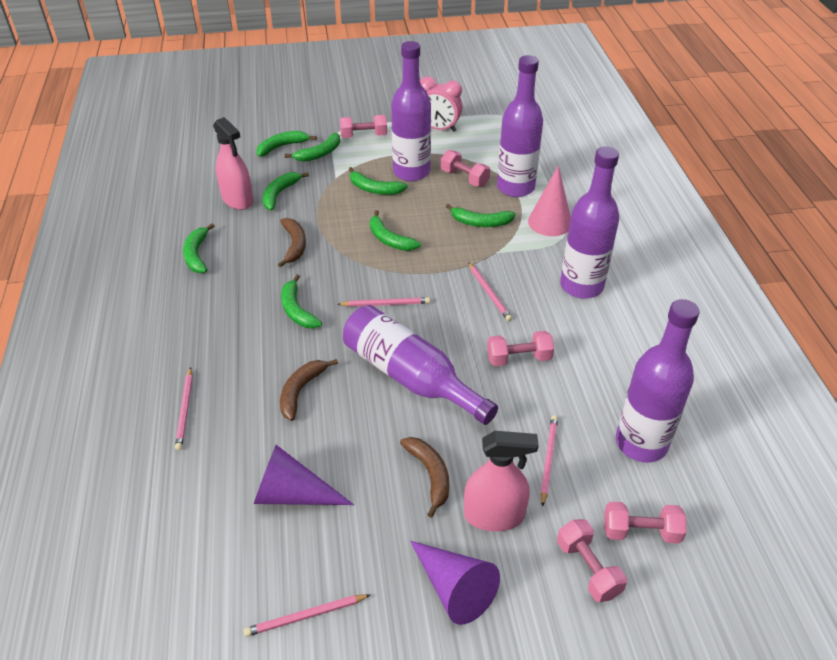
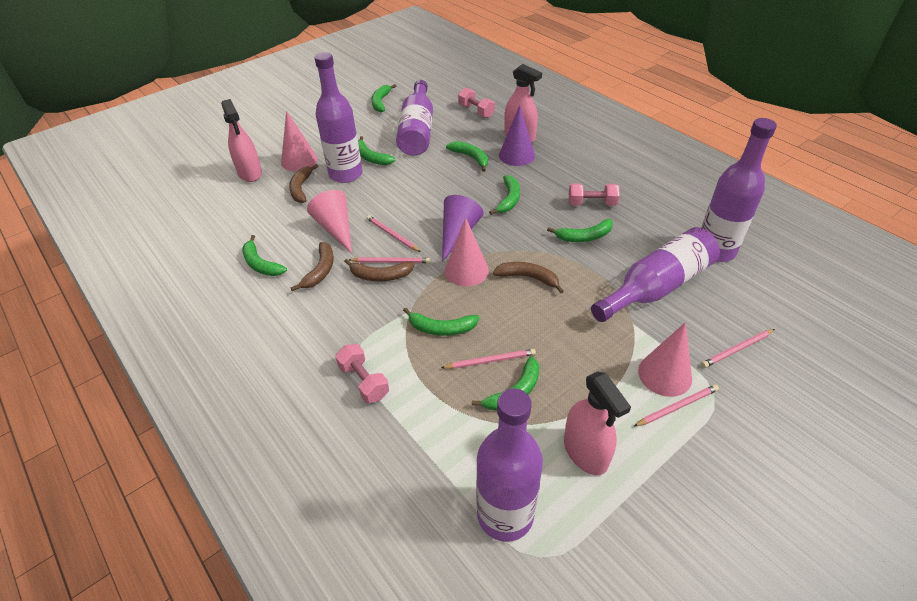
brown banana: 3 -> 4
pink clock: 1 -> 0
pink cone: 1 -> 4
pink dumbbell: 5 -> 3
pink spray bottle: 2 -> 3

